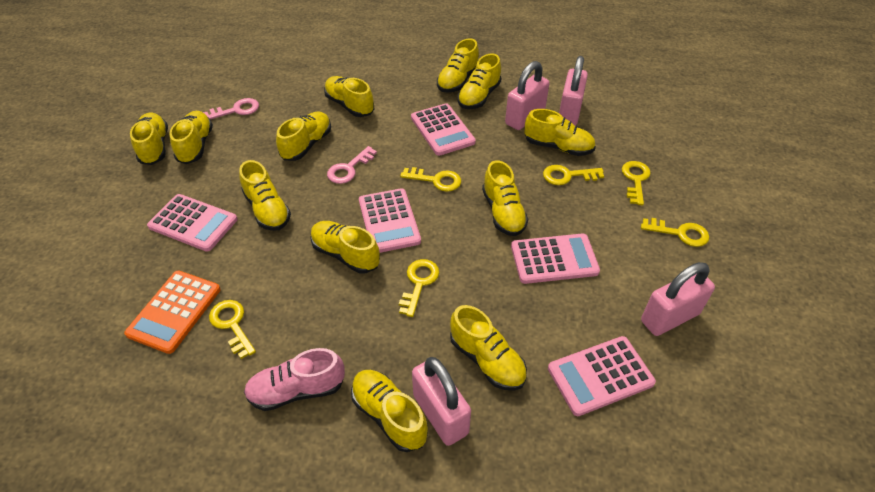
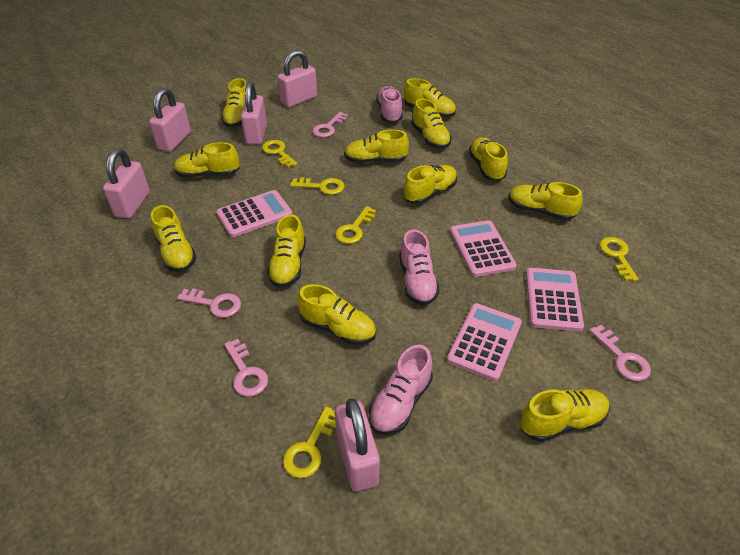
orange calculator: 1 -> 0
pink calculator: 5 -> 4
pink key: 2 -> 4
pink padlock: 4 -> 5
pink shoe: 1 -> 3
yellow key: 6 -> 5

